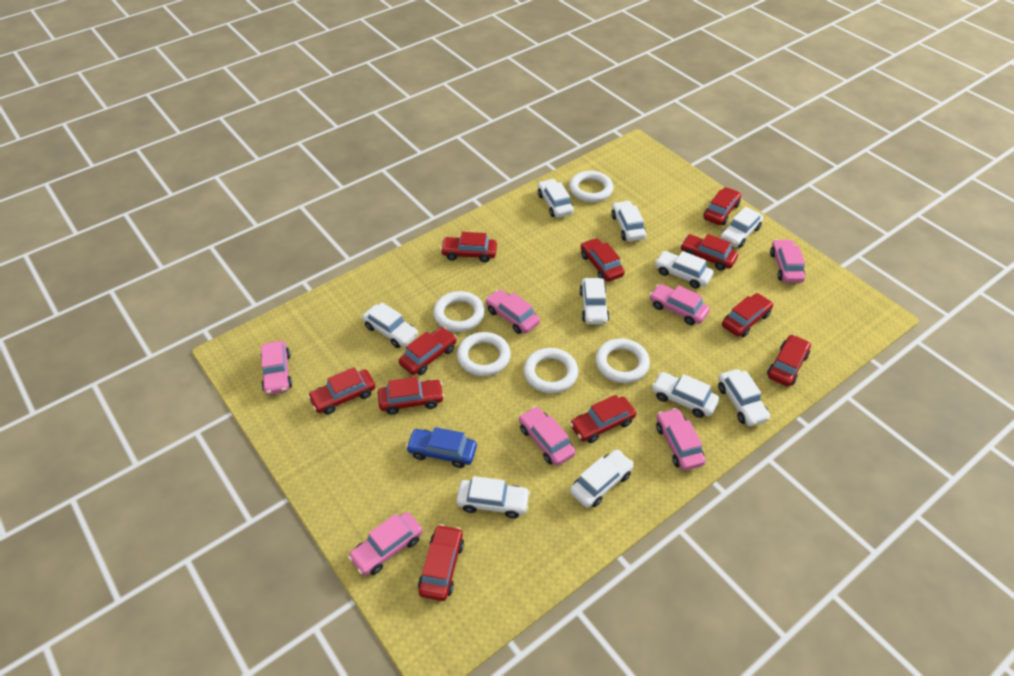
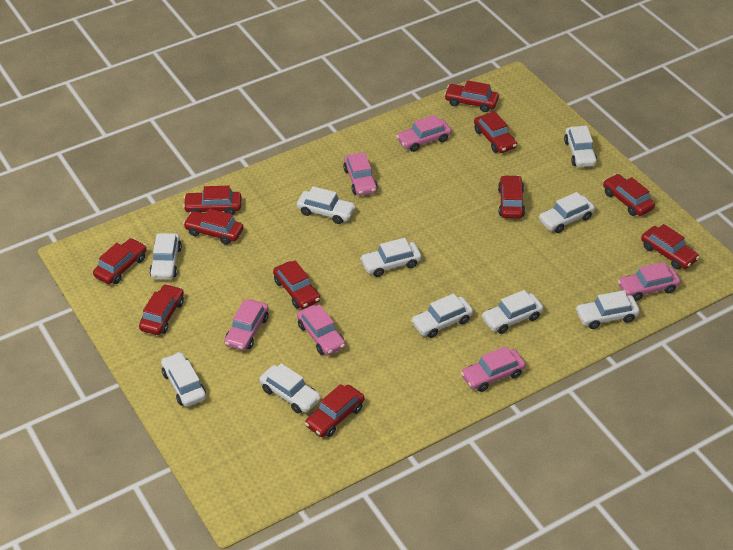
blue car: 1 -> 0
pink car: 7 -> 6
white ring: 5 -> 0

